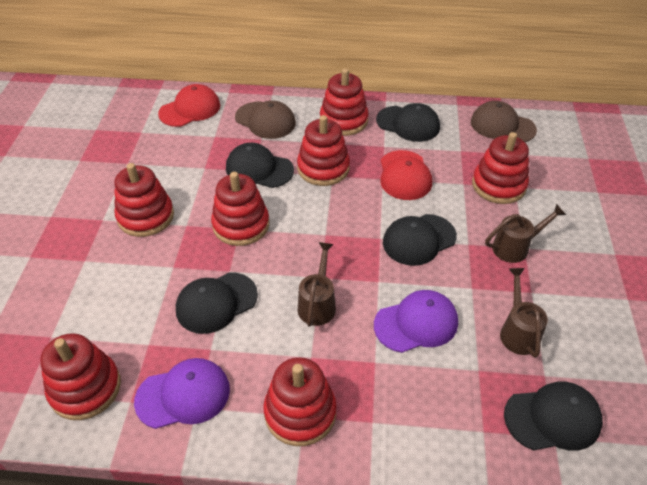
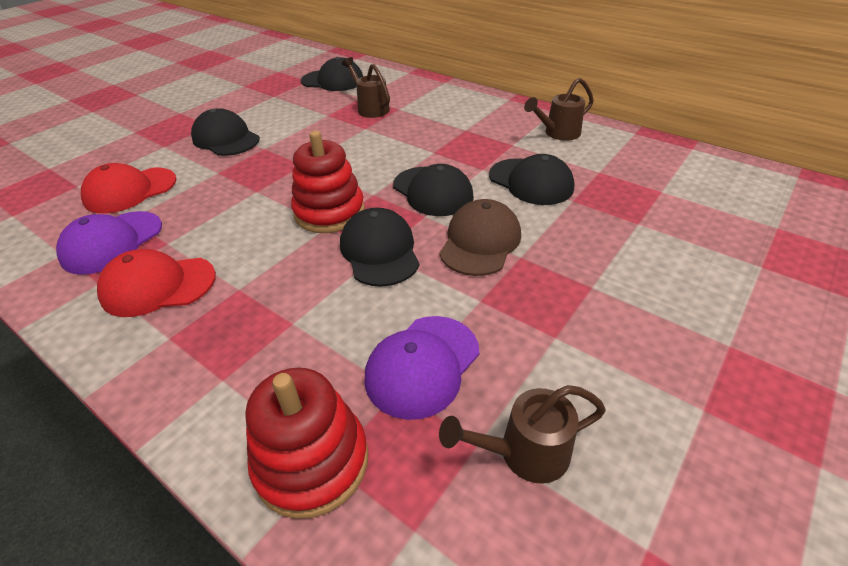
brown cap: 2 -> 1
red stacking toy: 7 -> 2

